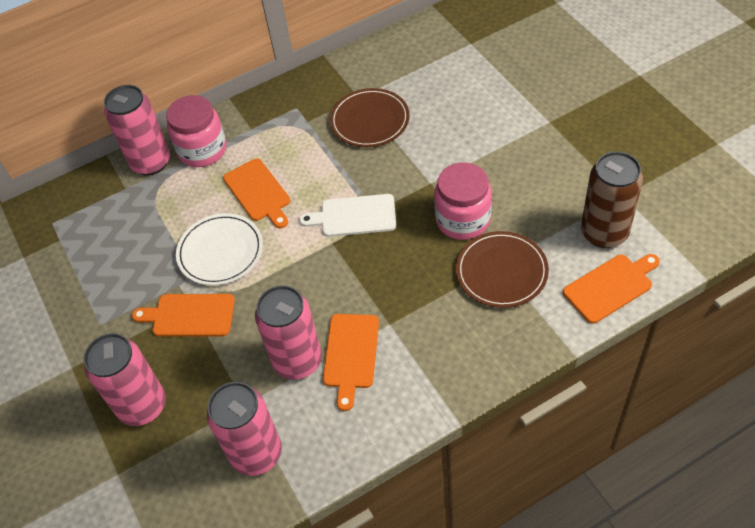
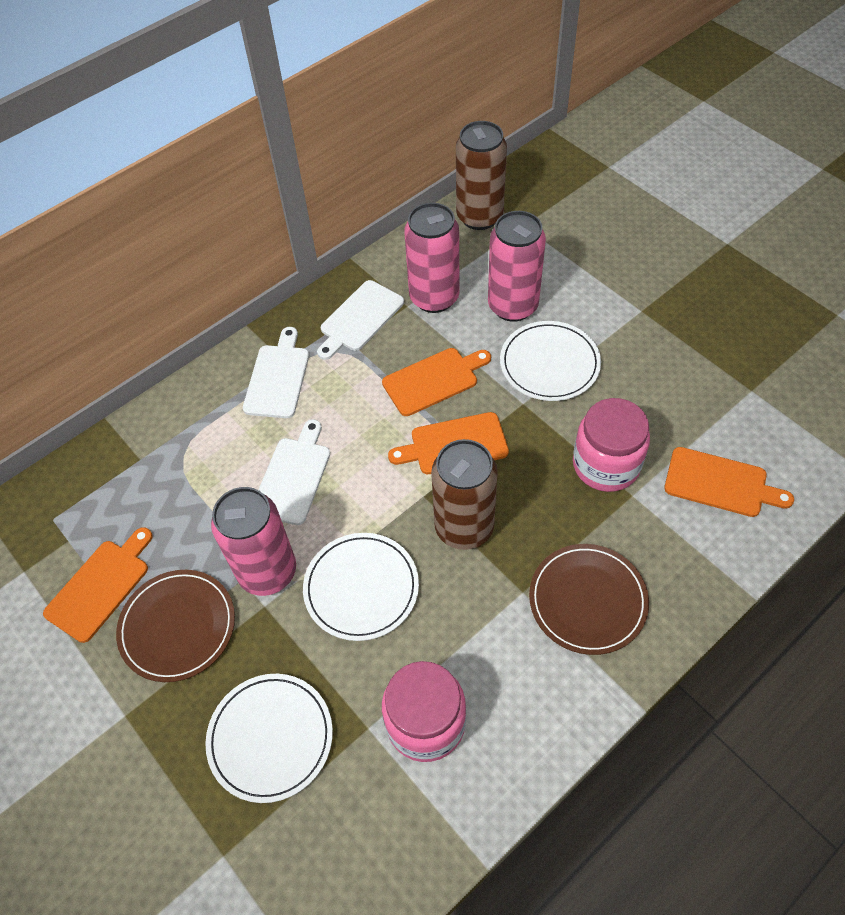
brown can: 1 -> 2
pink can: 4 -> 3
white cutting board: 1 -> 3
white plate: 1 -> 3

